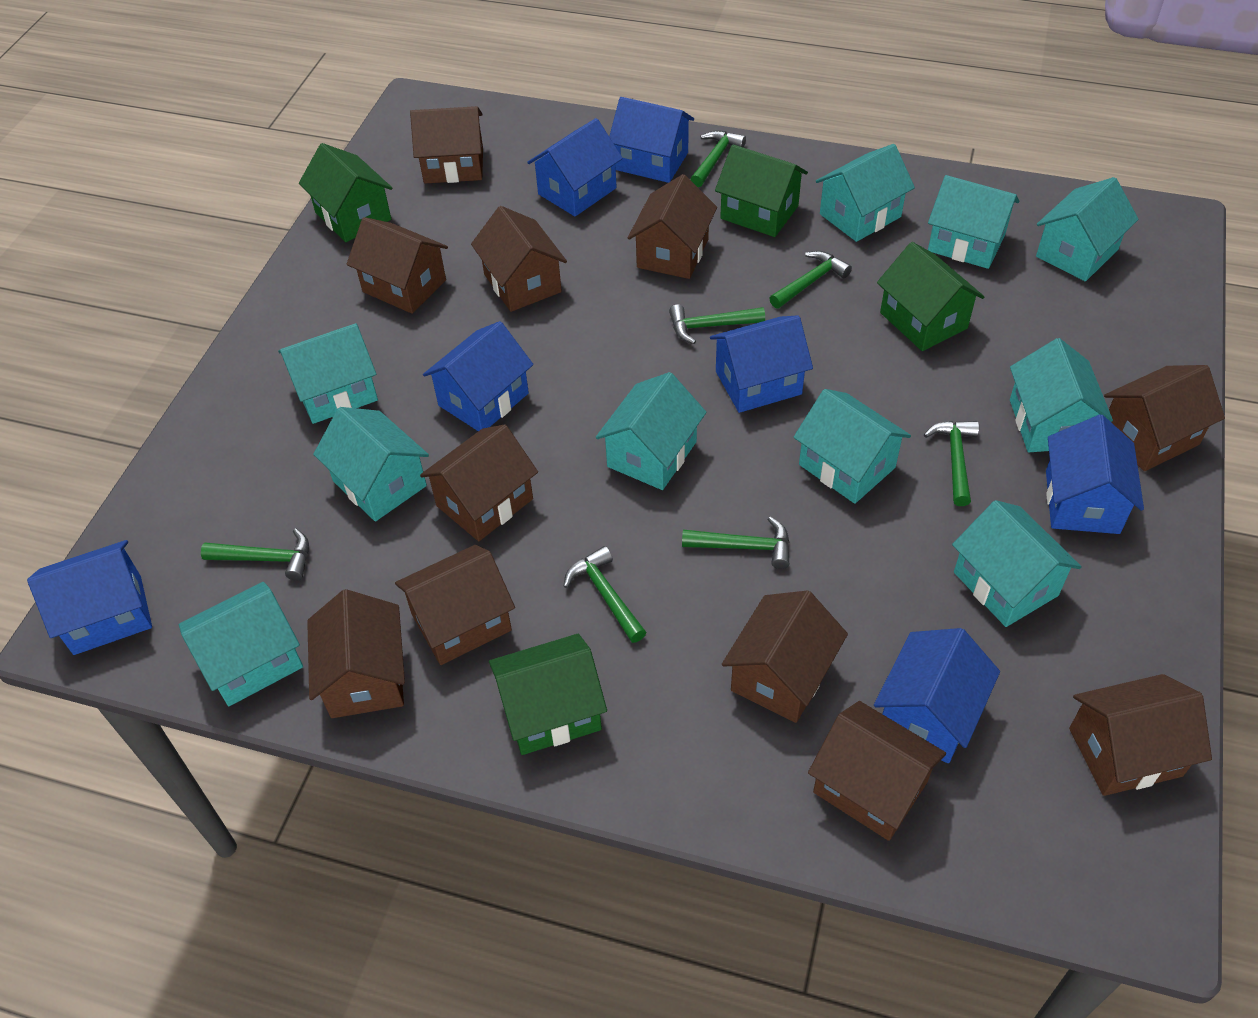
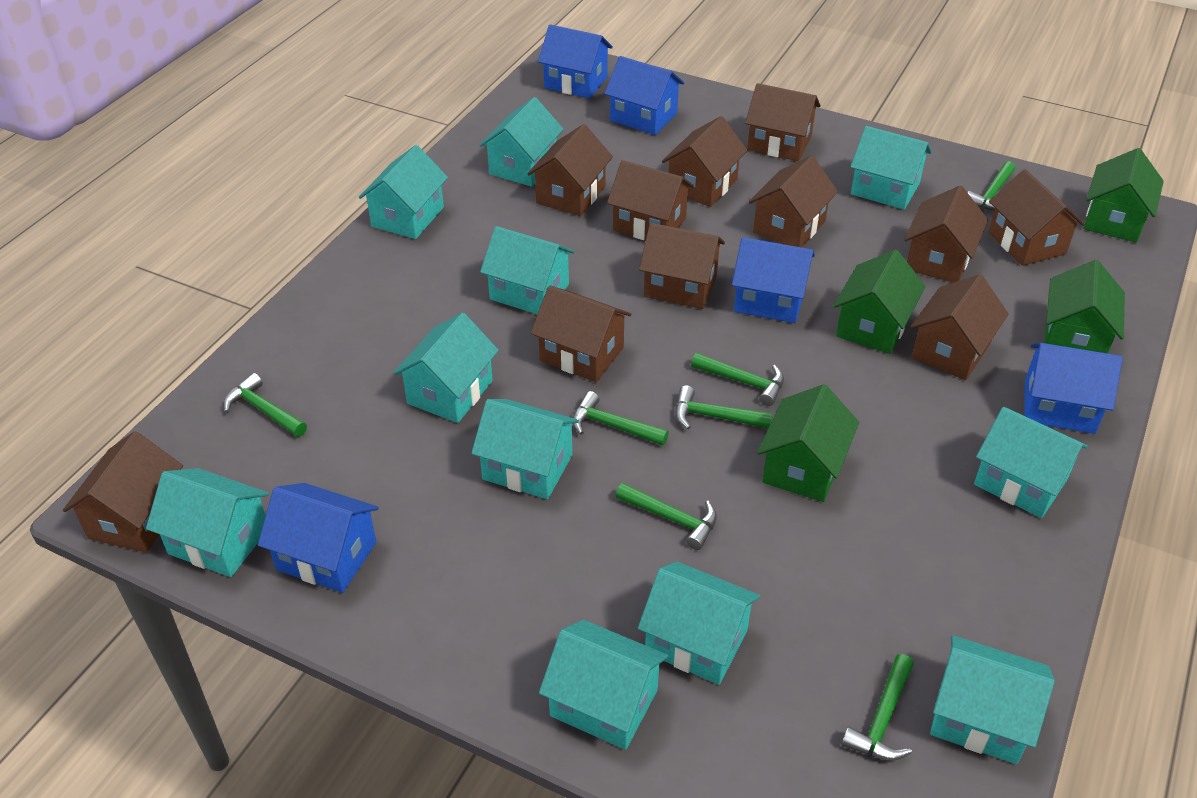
blue house: 7 -> 5
turquoise house: 10 -> 11

